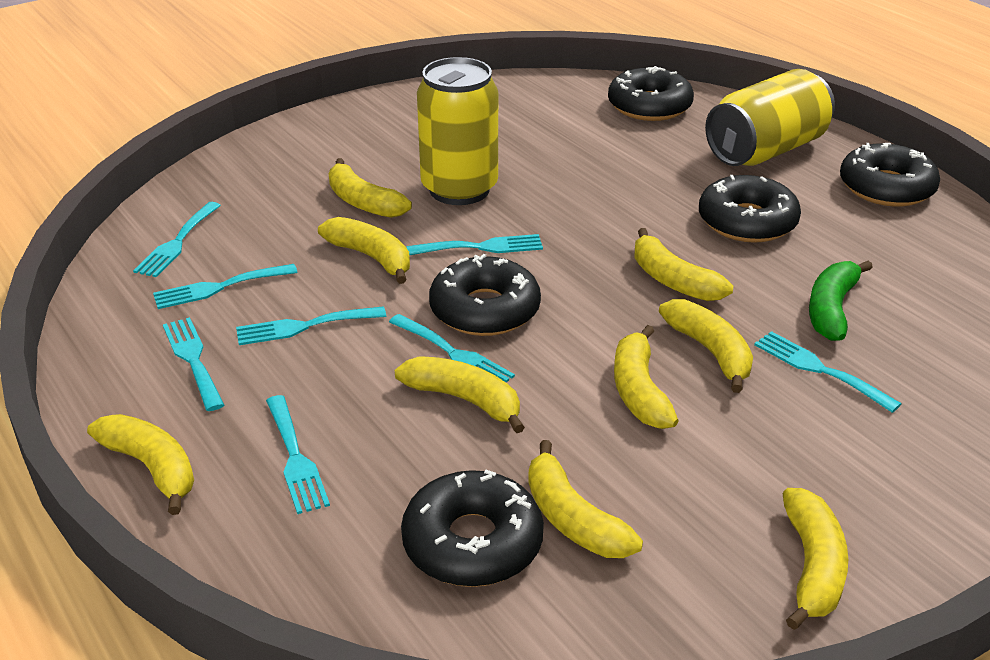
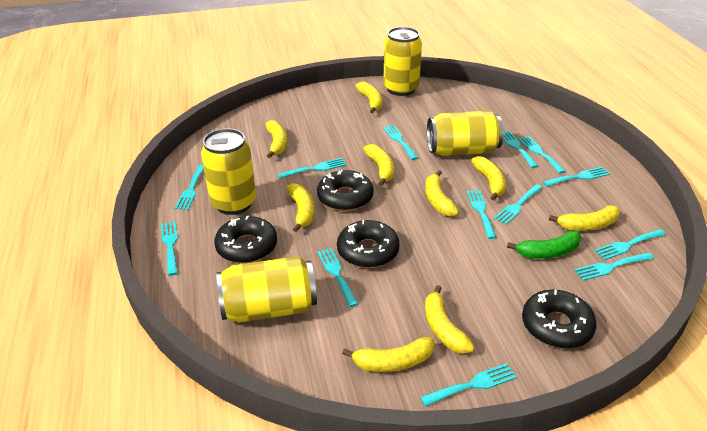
black donut: 5 -> 4
turquoise fork: 8 -> 13
yellow can: 2 -> 4

